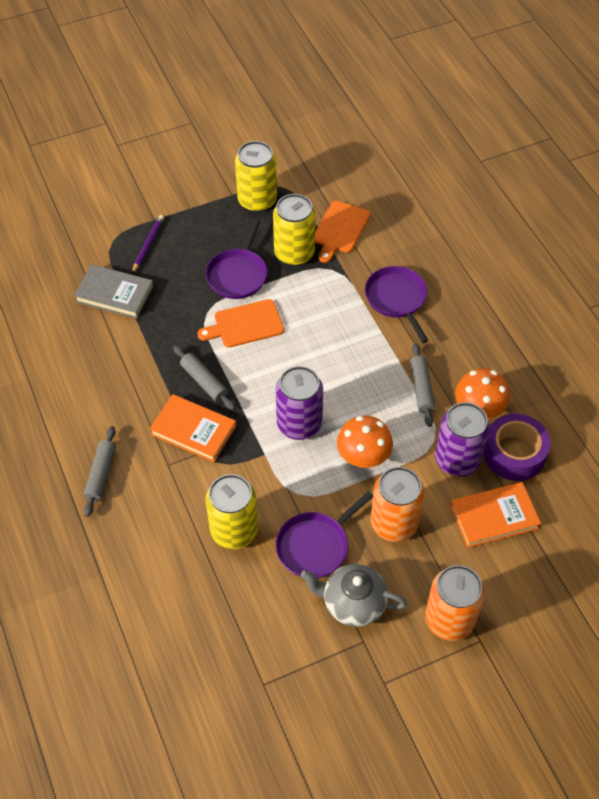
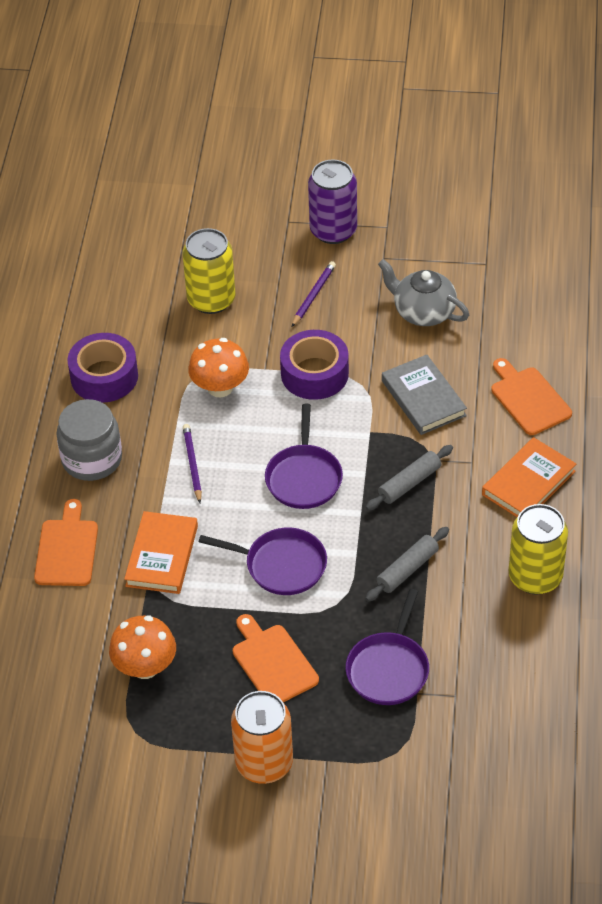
grey jar: 0 -> 1
grey rolling pin: 3 -> 2
orange can: 2 -> 1
orange cutting board: 2 -> 3
purple can: 2 -> 1
purple pencil: 1 -> 2
purple tape: 1 -> 2
yellow can: 3 -> 2

